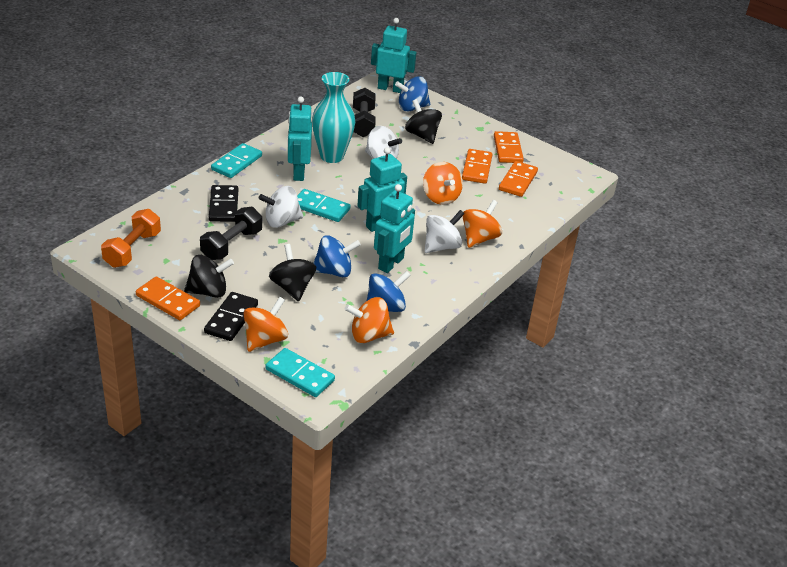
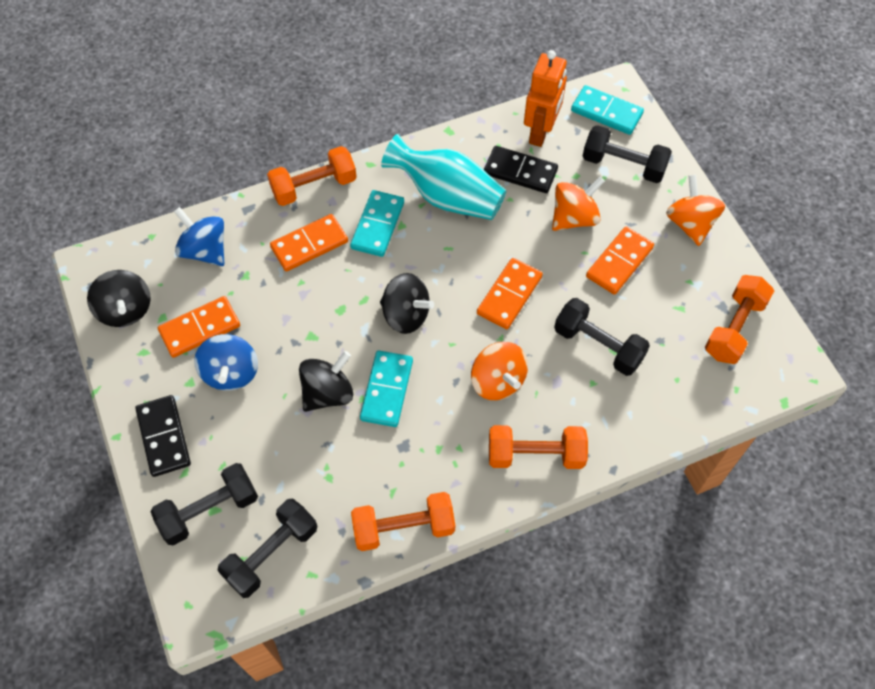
black dumbbell: 2 -> 4
blue spinning top: 3 -> 2
orange dumbbell: 1 -> 4
orange robot: 0 -> 1
orange spinning top: 4 -> 3
turquoise robot: 4 -> 0
white spinning top: 3 -> 0

